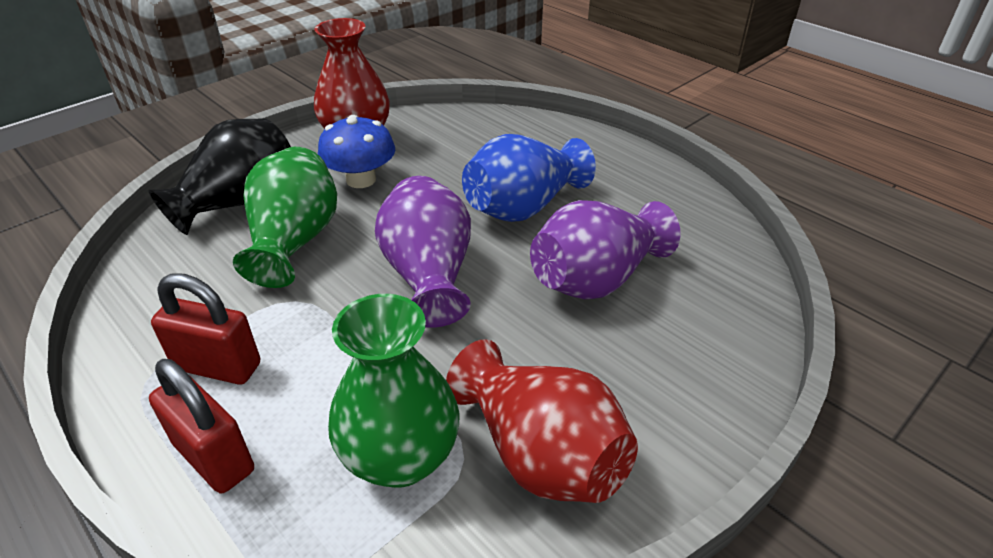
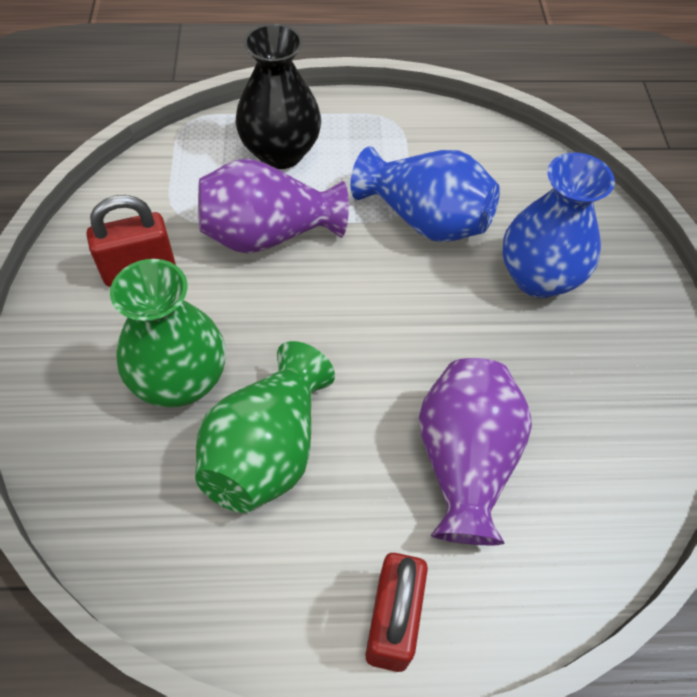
blue mushroom: 1 -> 0
blue vase: 1 -> 2
red vase: 2 -> 0

